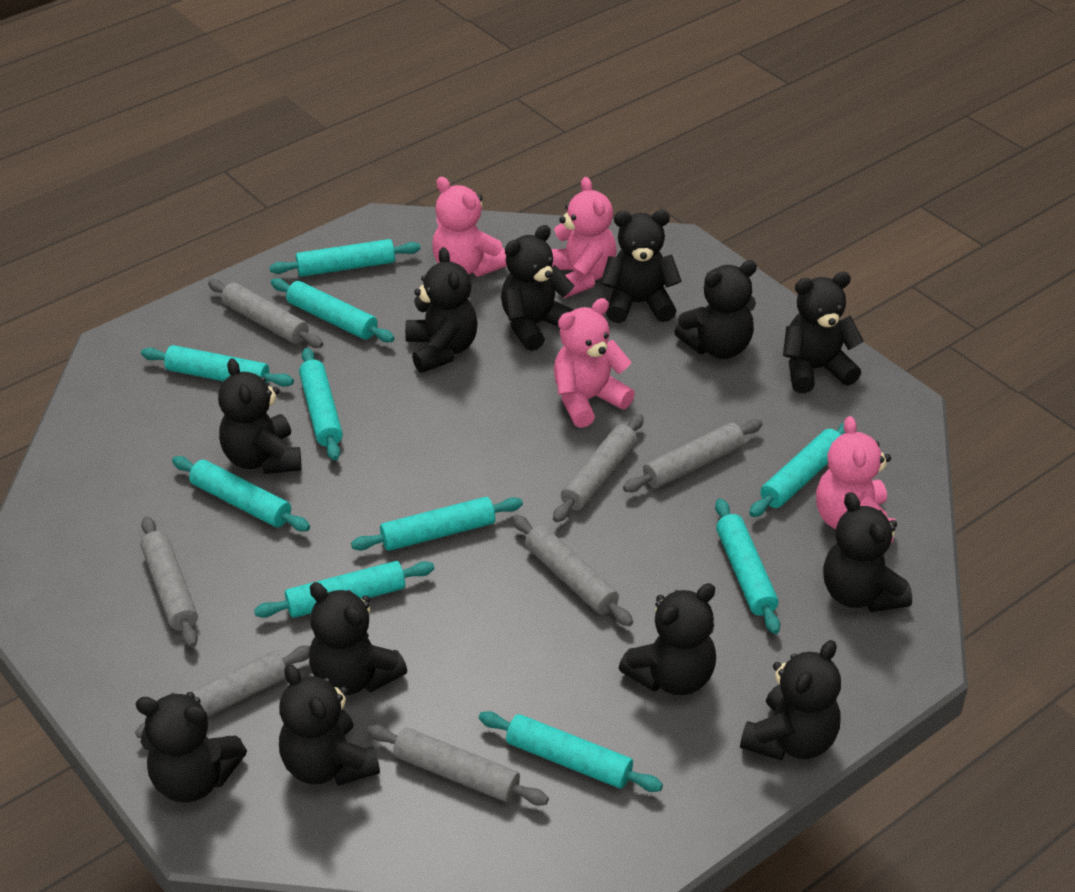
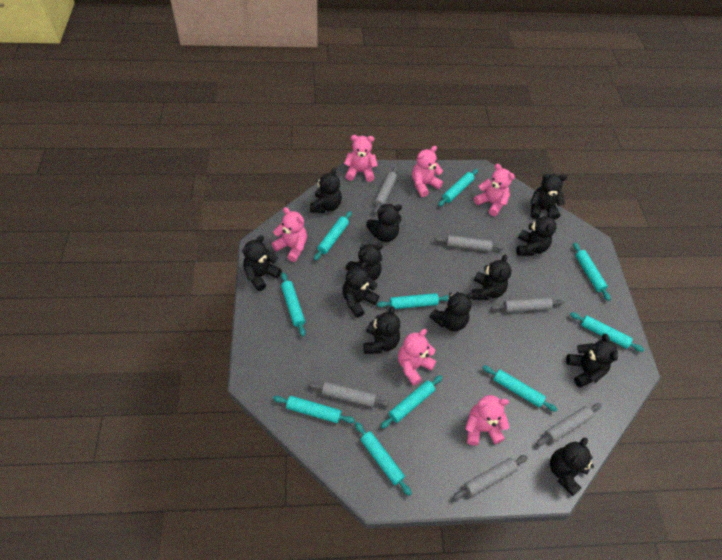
grey rolling pin: 7 -> 6
pink teddy bear: 4 -> 6

